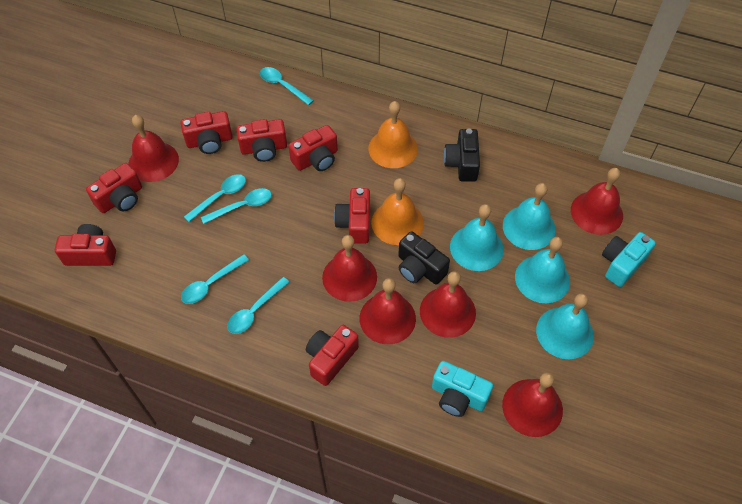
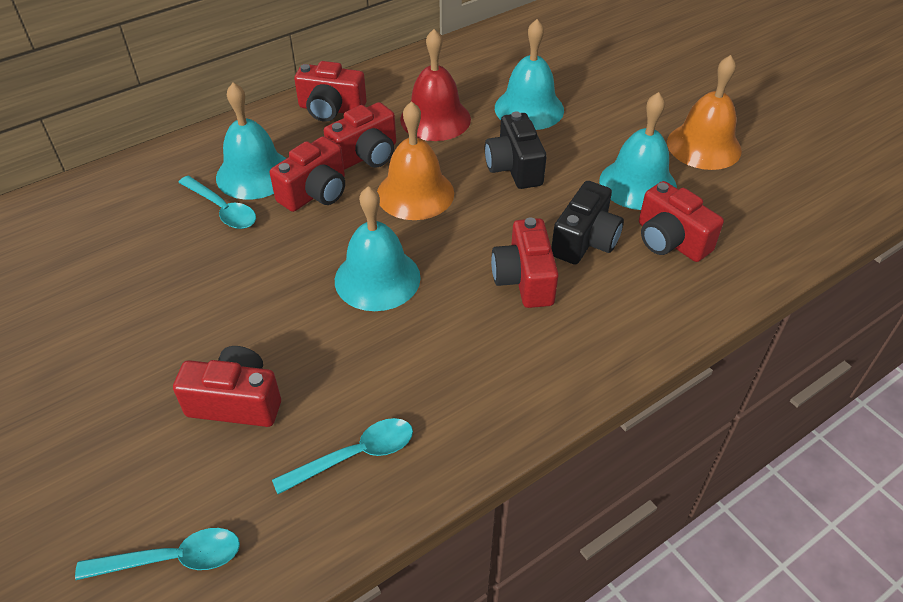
red bell: 6 -> 1
red camera: 7 -> 6
turquoise camera: 2 -> 0
turquoise spoon: 5 -> 3

